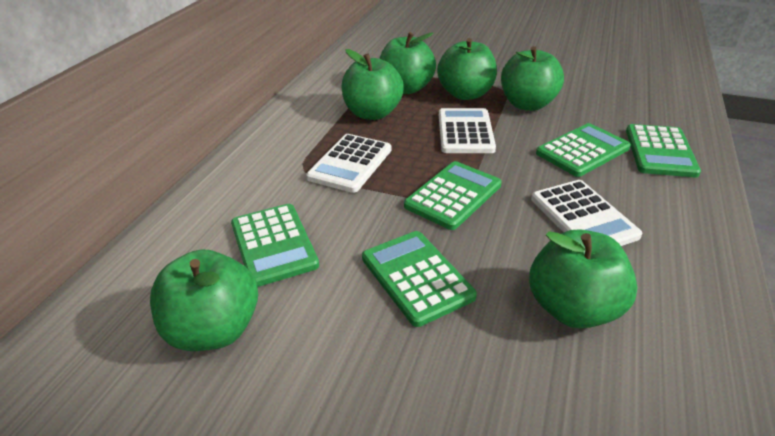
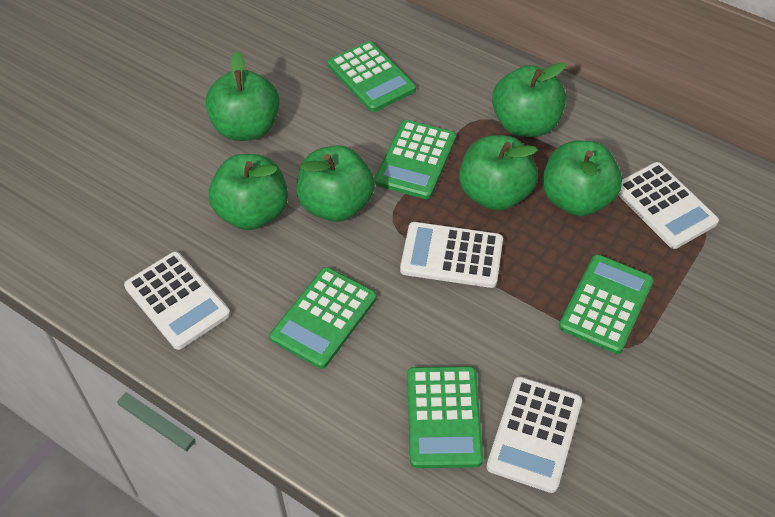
white calculator: 3 -> 4

